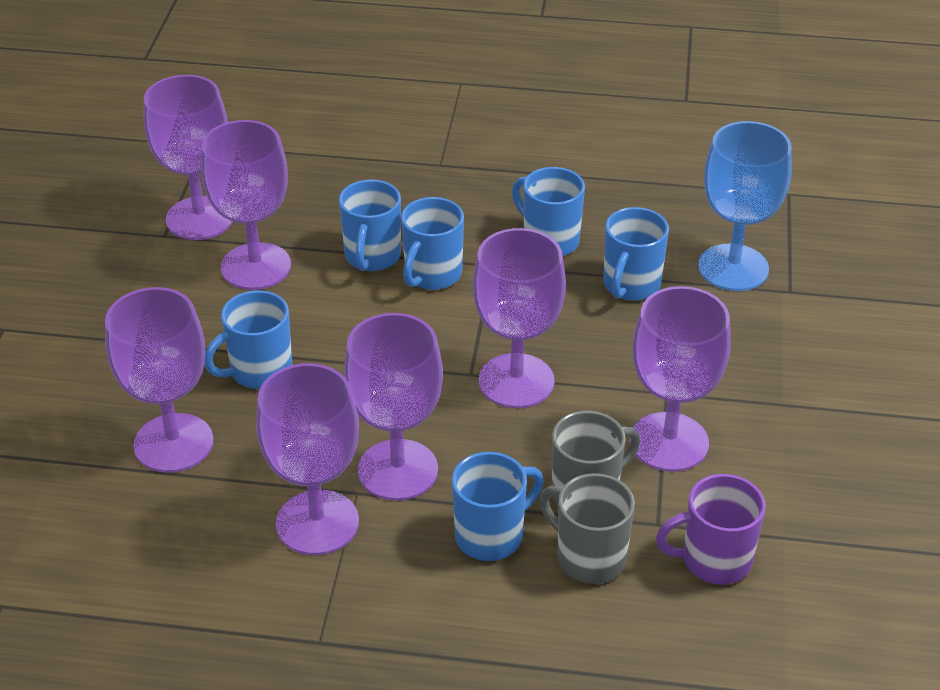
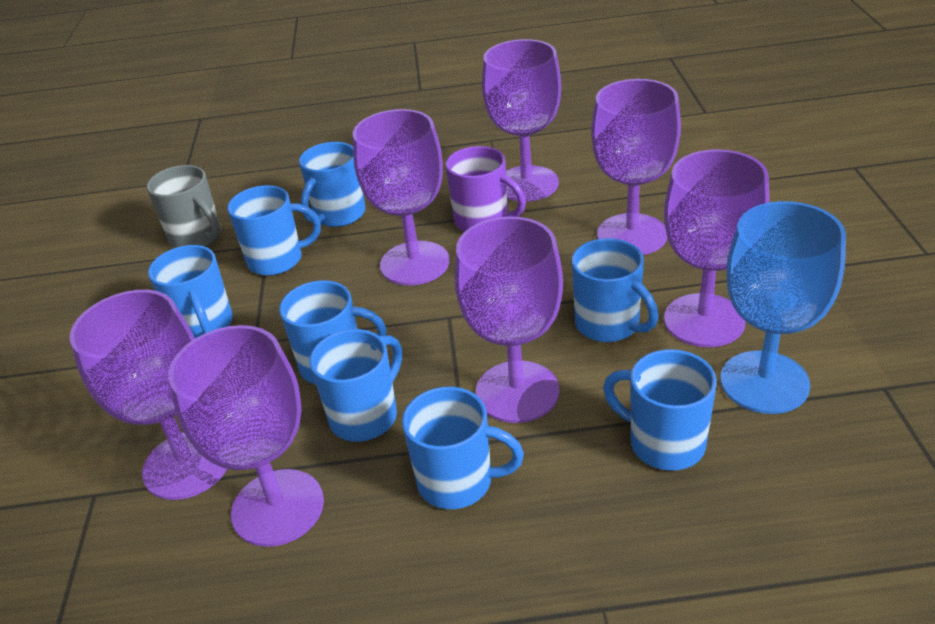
blue mug: 6 -> 8
grey mug: 2 -> 1

